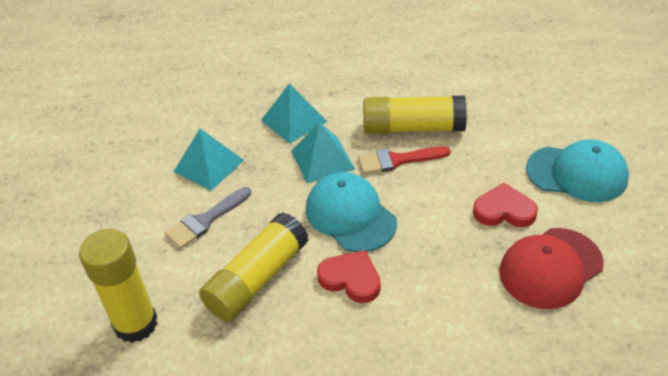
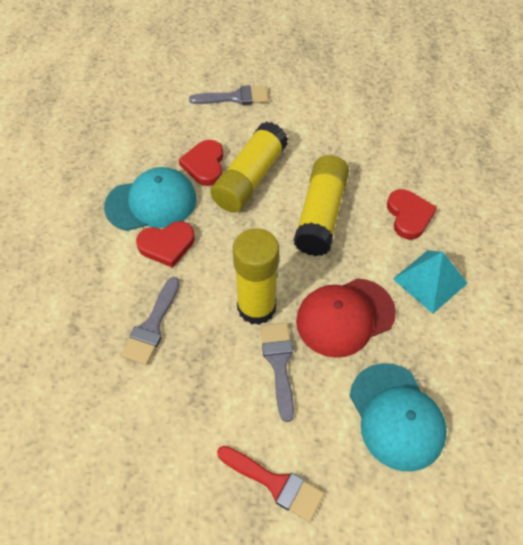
grey brush: 1 -> 3
red heart: 2 -> 3
turquoise pyramid: 3 -> 1

